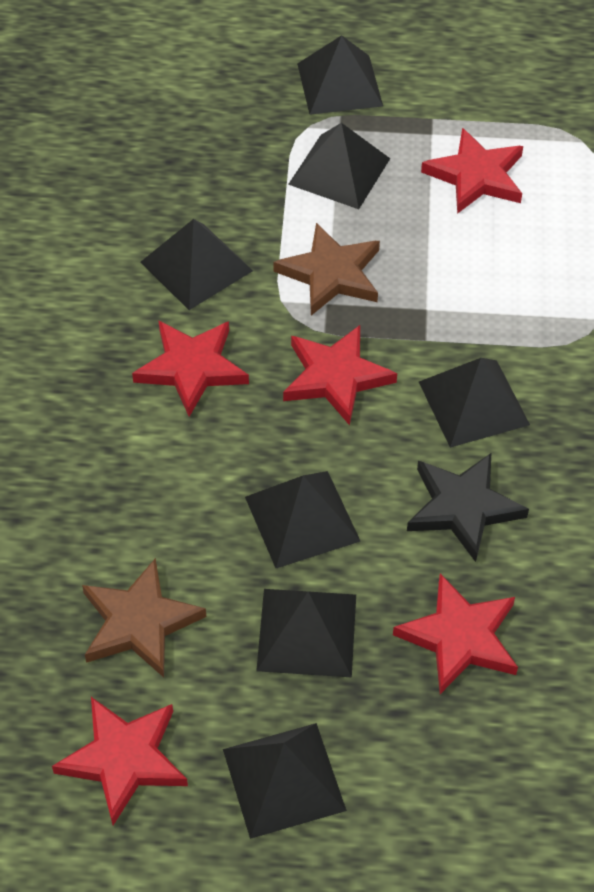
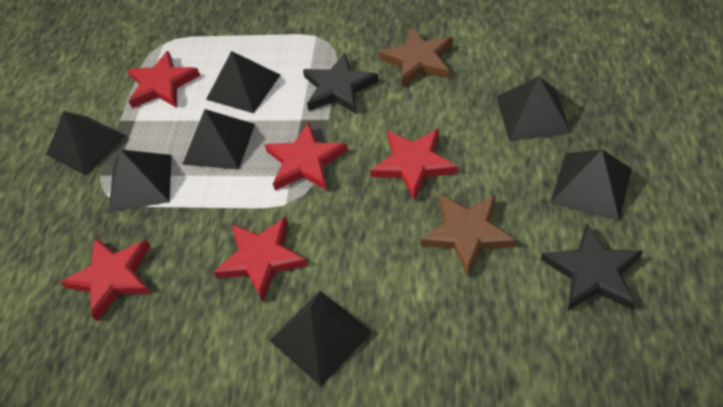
black star: 1 -> 2

